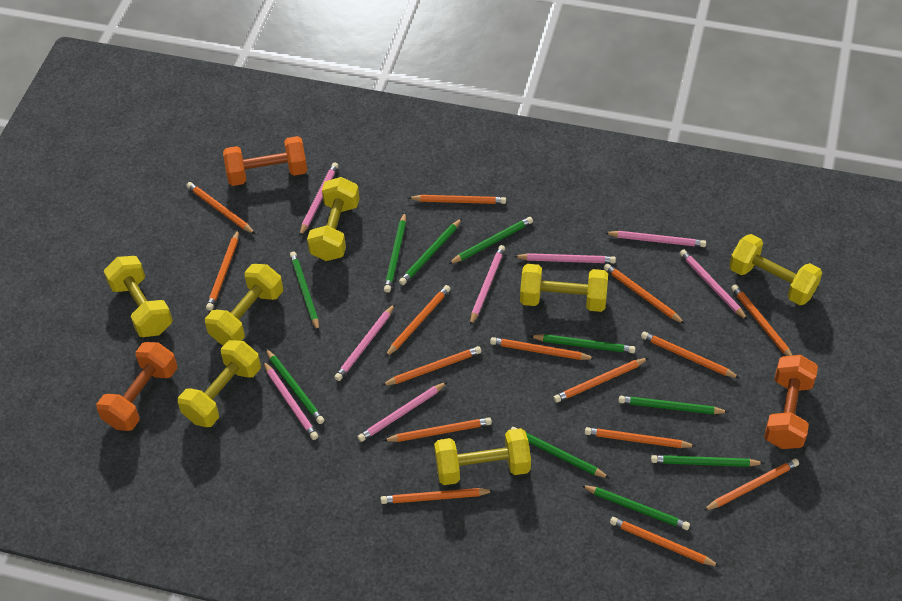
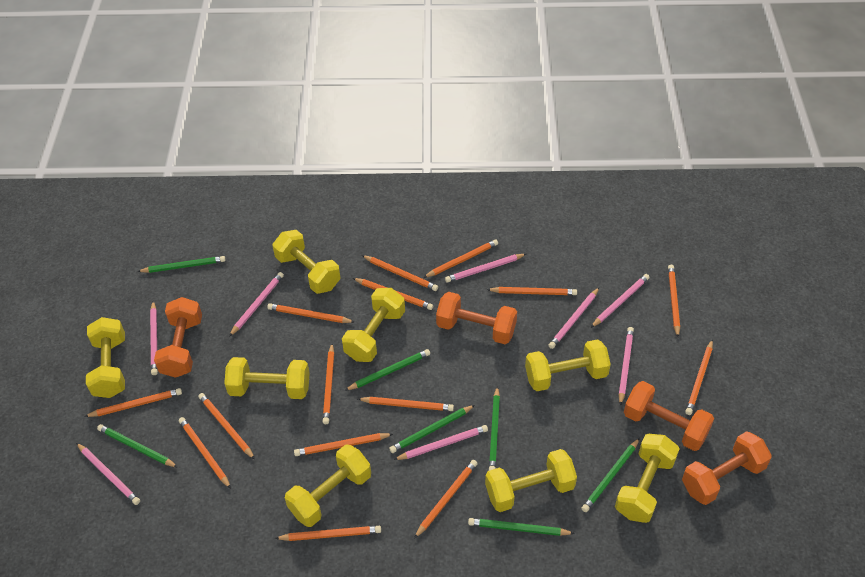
green pencil: 10 -> 7
orange dumbbell: 3 -> 4
yellow dumbbell: 7 -> 8

